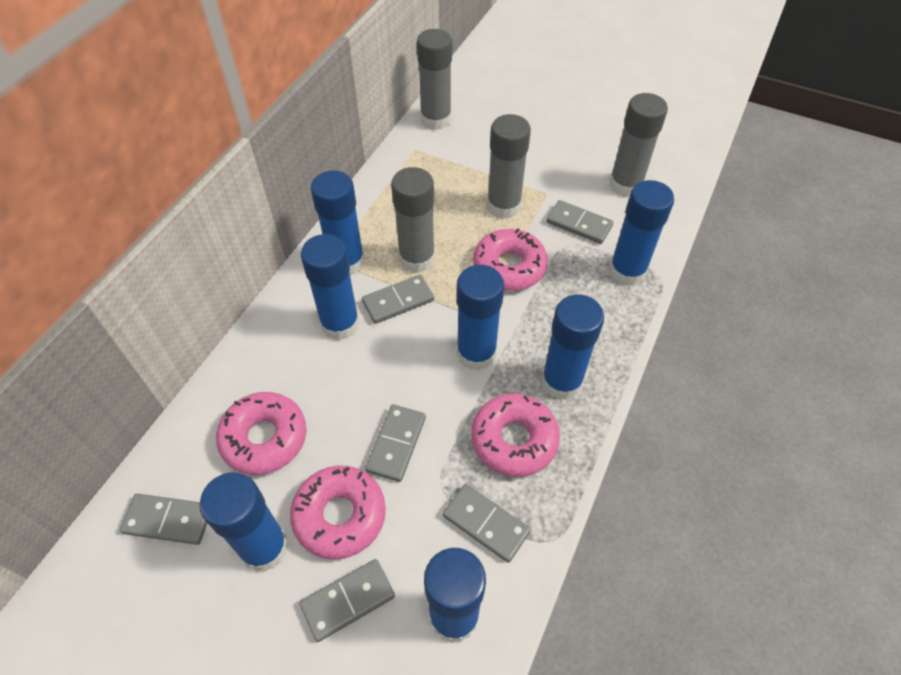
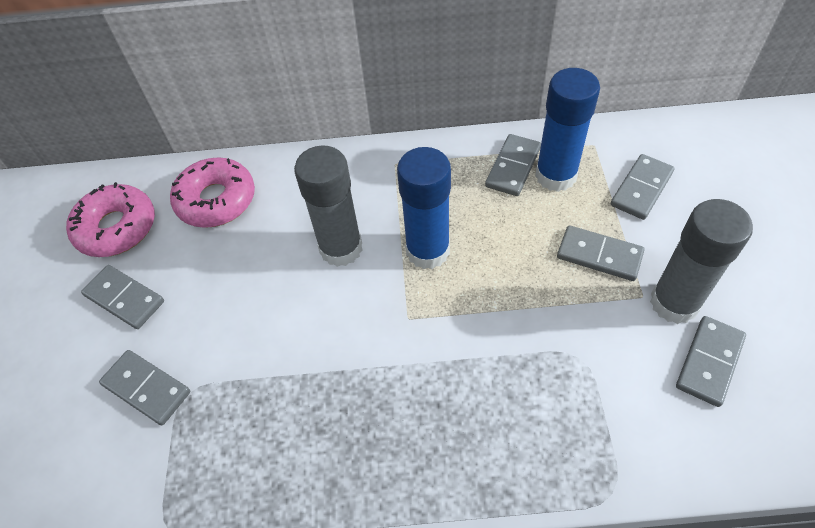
blue glue stick: 7 -> 2
grey glue stick: 4 -> 2
pink donut: 4 -> 2

